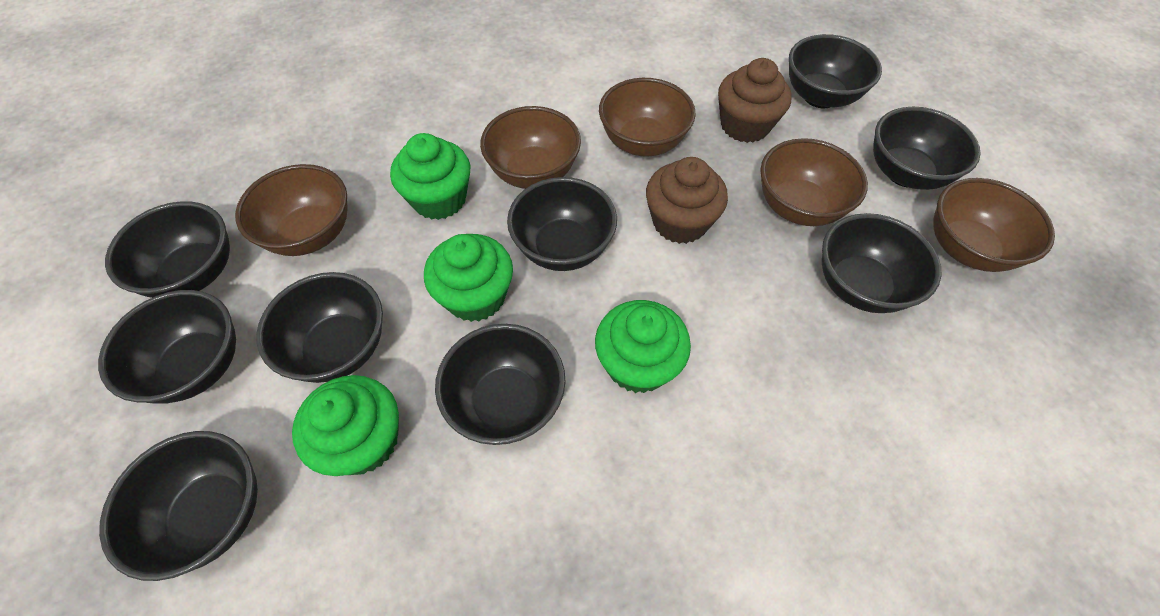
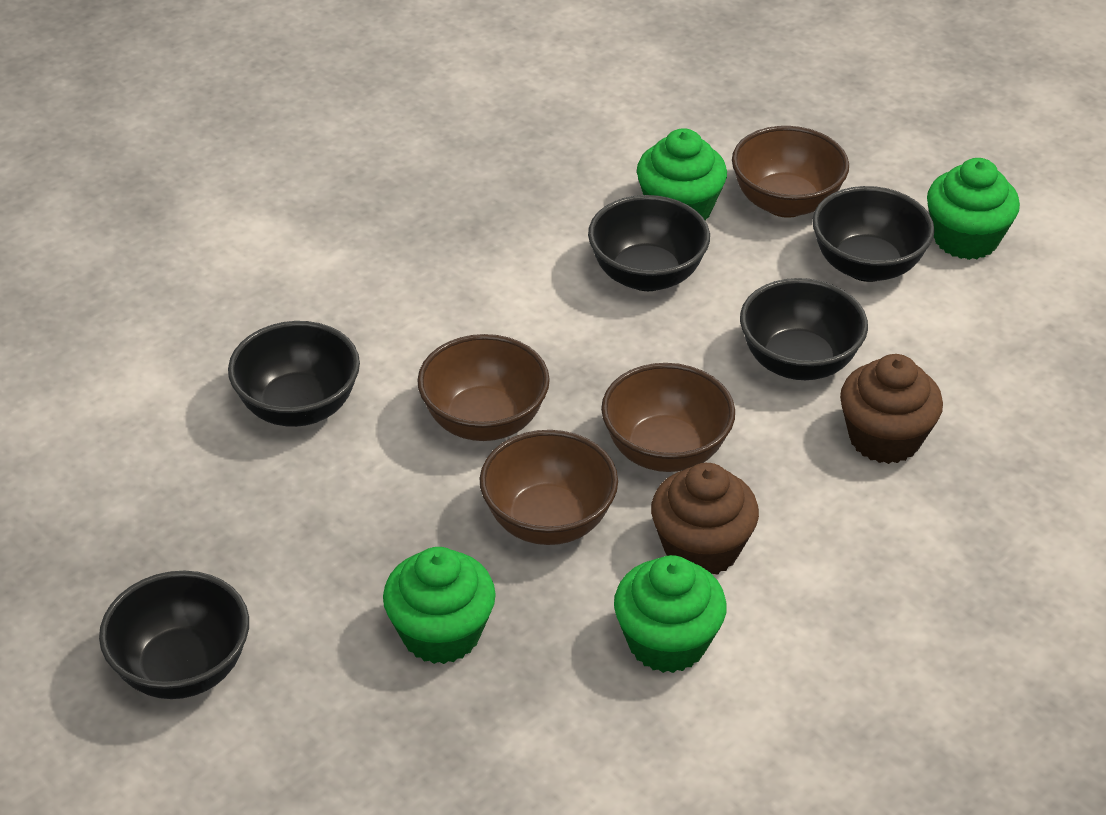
black bowl: 9 -> 5
brown bowl: 5 -> 4

